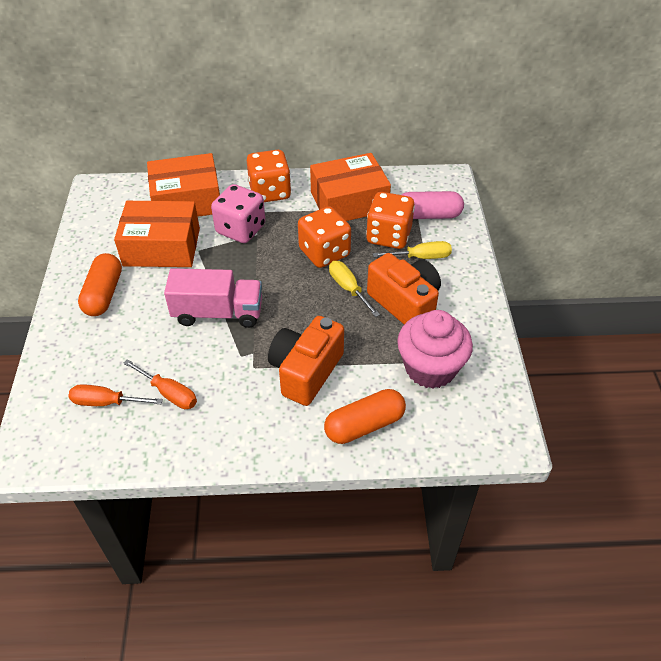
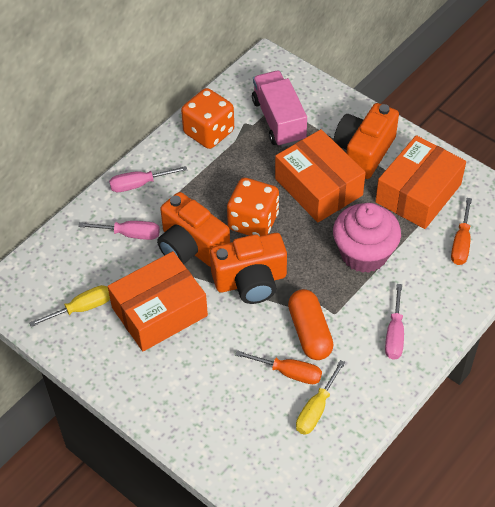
orange camera: 2 -> 3
orange capsule: 2 -> 1
orange dice: 3 -> 2
pink capsule: 1 -> 0
pink dice: 1 -> 0
pink screwdriver: 0 -> 3

